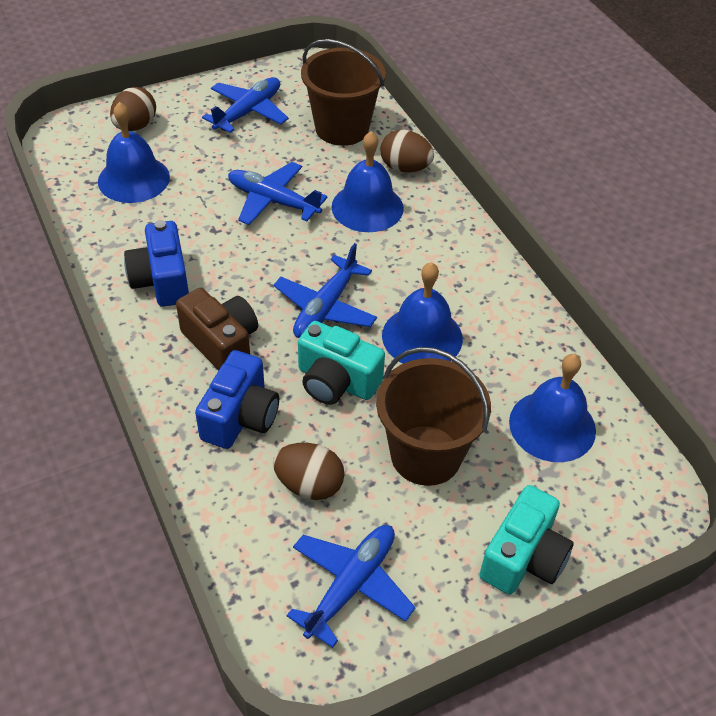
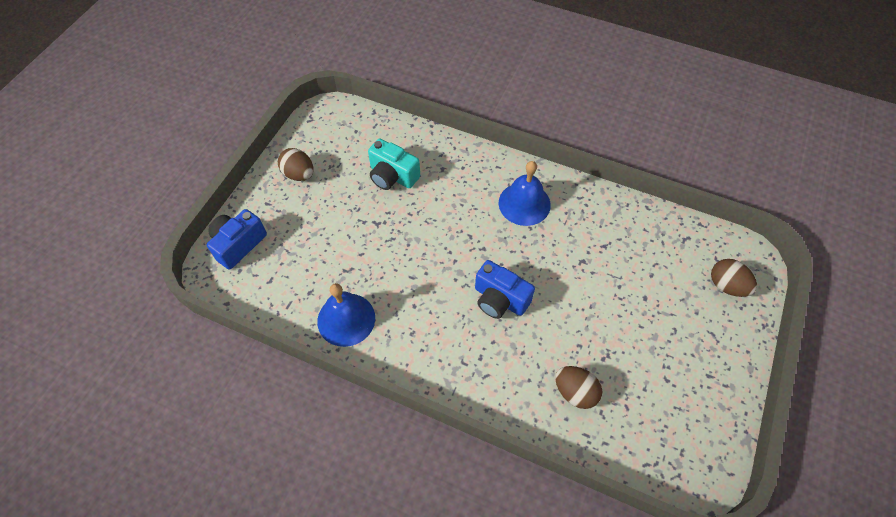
blue bell: 4 -> 2
blue plane: 4 -> 0
brown bucket: 2 -> 0
brown camera: 1 -> 0
turquoise camera: 2 -> 1

